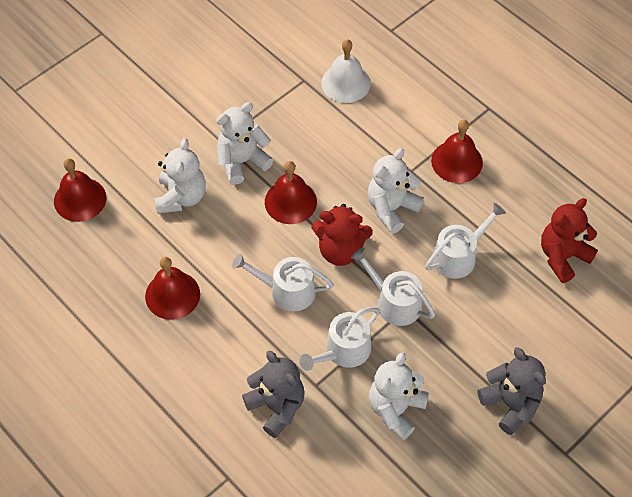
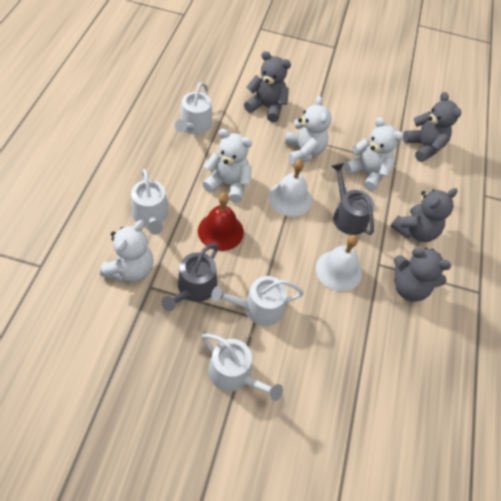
grey teddy bear: 2 -> 4
grey watering can: 0 -> 2
red bell: 4 -> 1
red teddy bear: 2 -> 0
white bell: 1 -> 2

